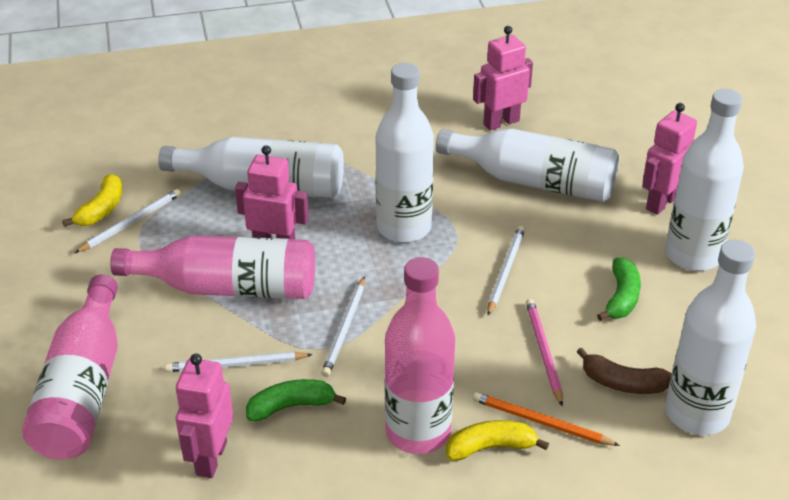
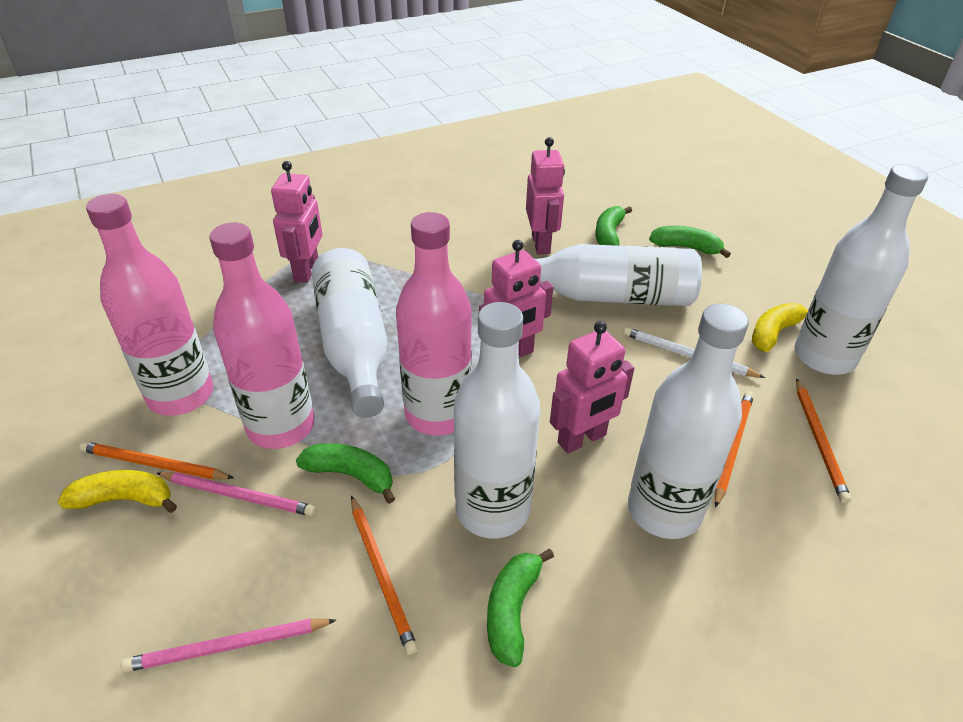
brown banana: 1 -> 0
green banana: 2 -> 4
orange pencil: 1 -> 4
pink pencil: 1 -> 2
white pencil: 4 -> 1

